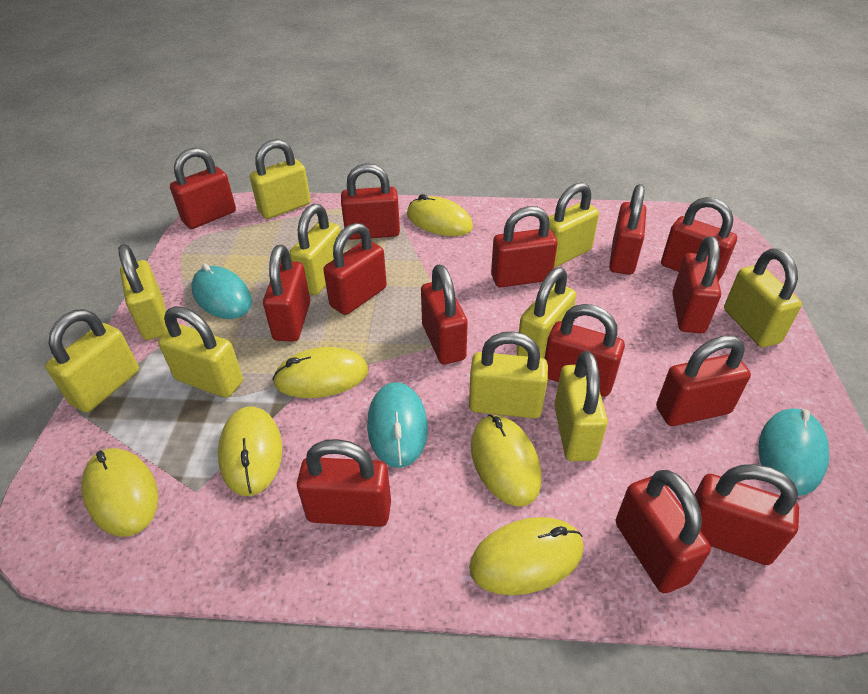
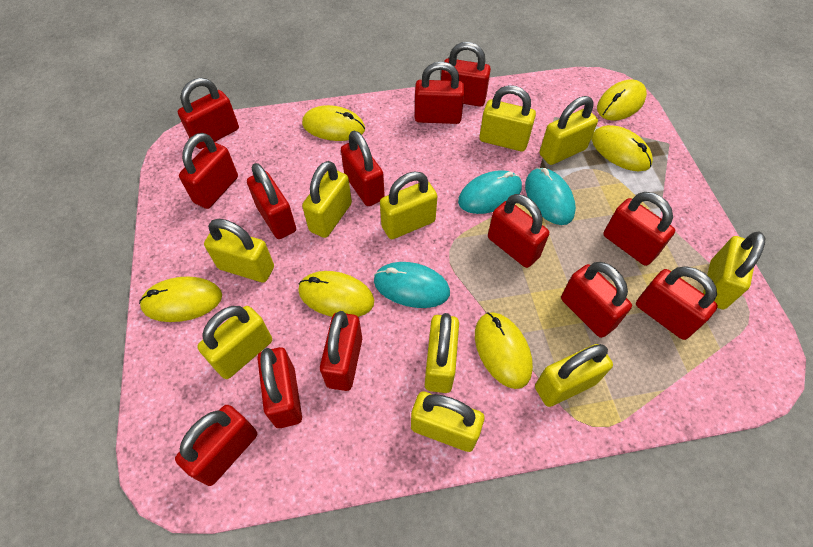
red padlock: 14 -> 13

